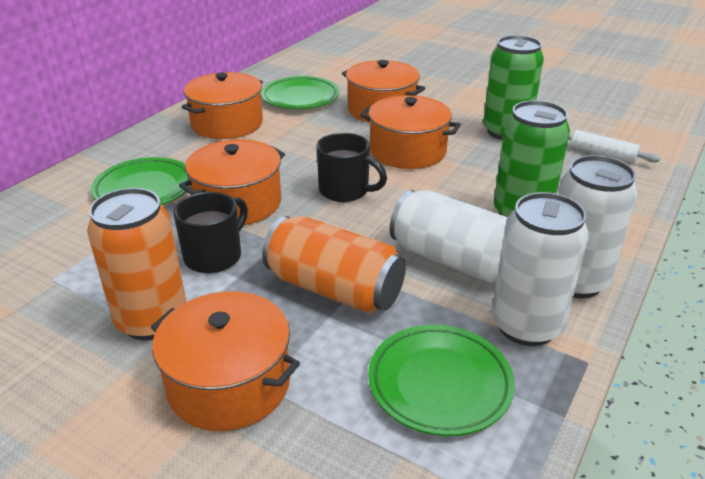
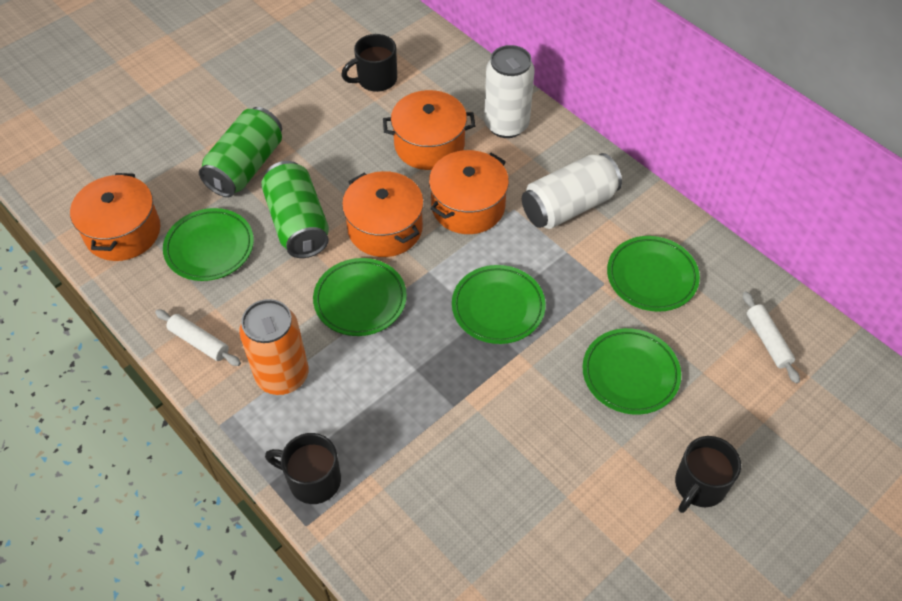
black mug: 2 -> 3
green plate: 3 -> 5
orange can: 2 -> 1
orange pot: 5 -> 4
white can: 3 -> 2
white rolling pin: 1 -> 2

